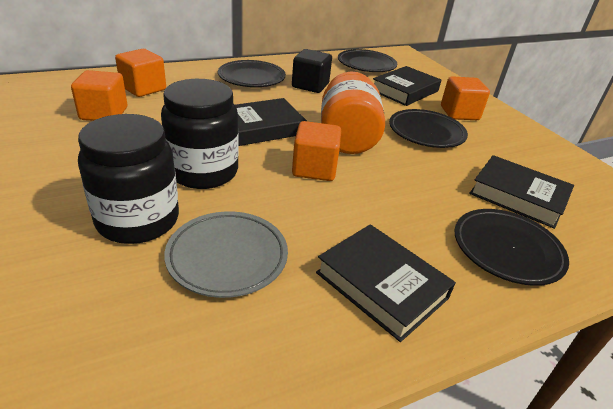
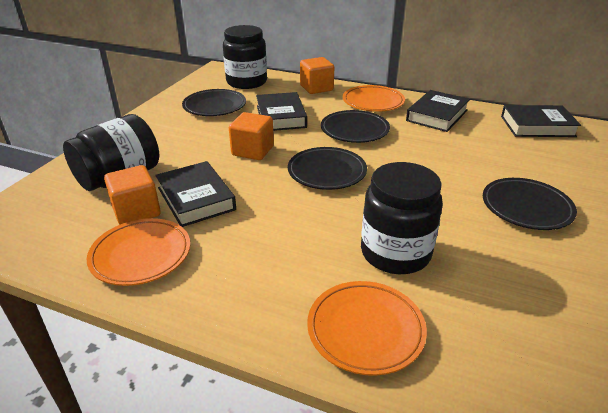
black cube: 1 -> 0
black jar: 2 -> 3
grey plate: 1 -> 0
orange cube: 4 -> 3
orange jar: 1 -> 0
orange plate: 0 -> 3

